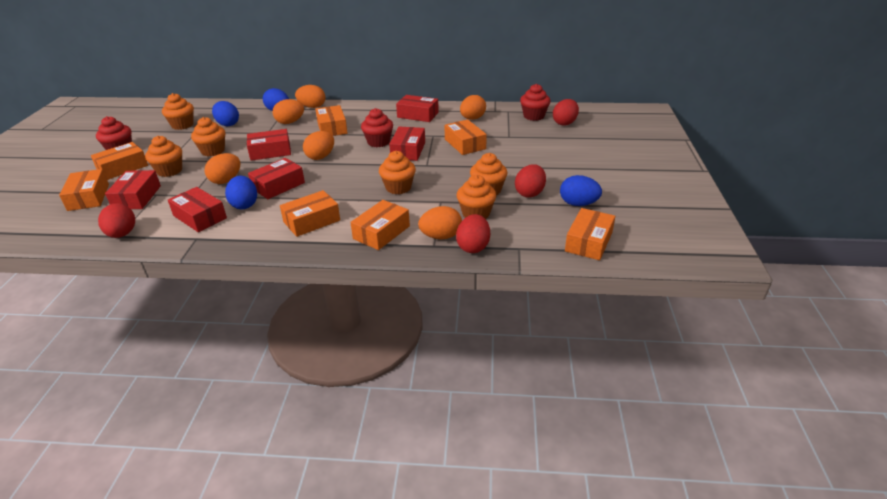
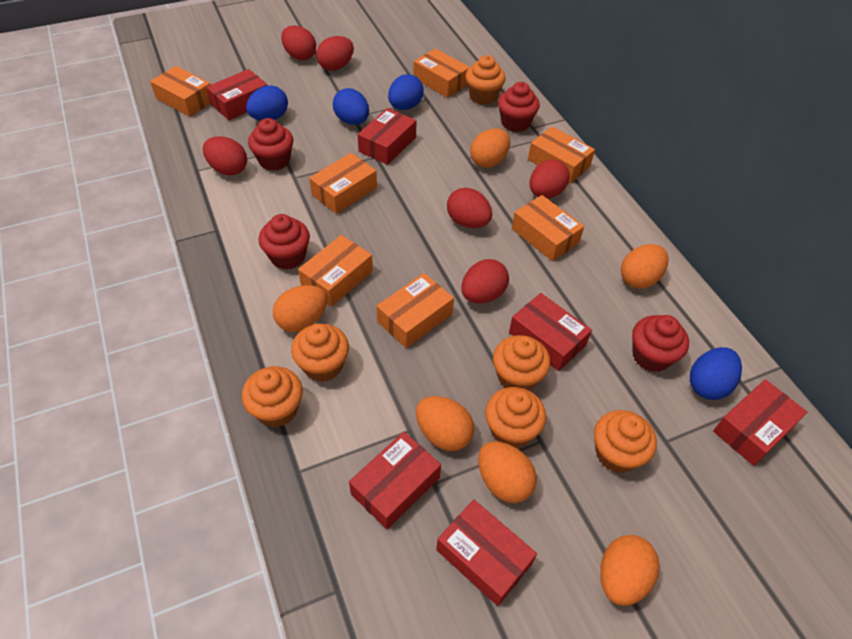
red cupcake: 3 -> 4
red egg: 4 -> 6

